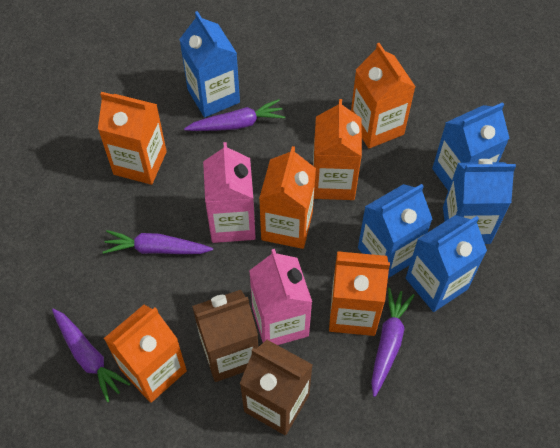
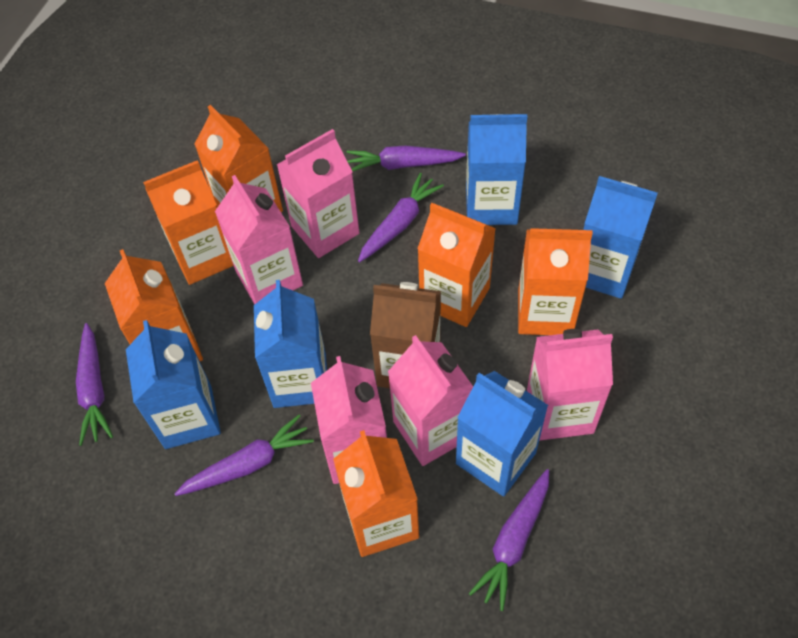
brown carton: 2 -> 1
pink carton: 2 -> 5
purple carrot: 4 -> 5

